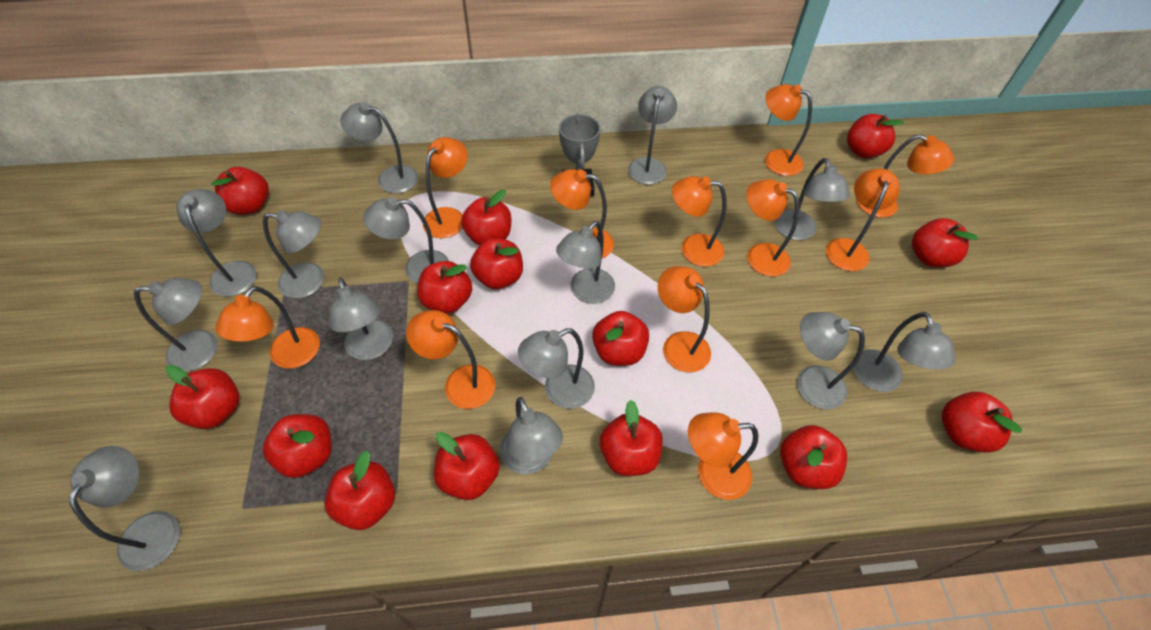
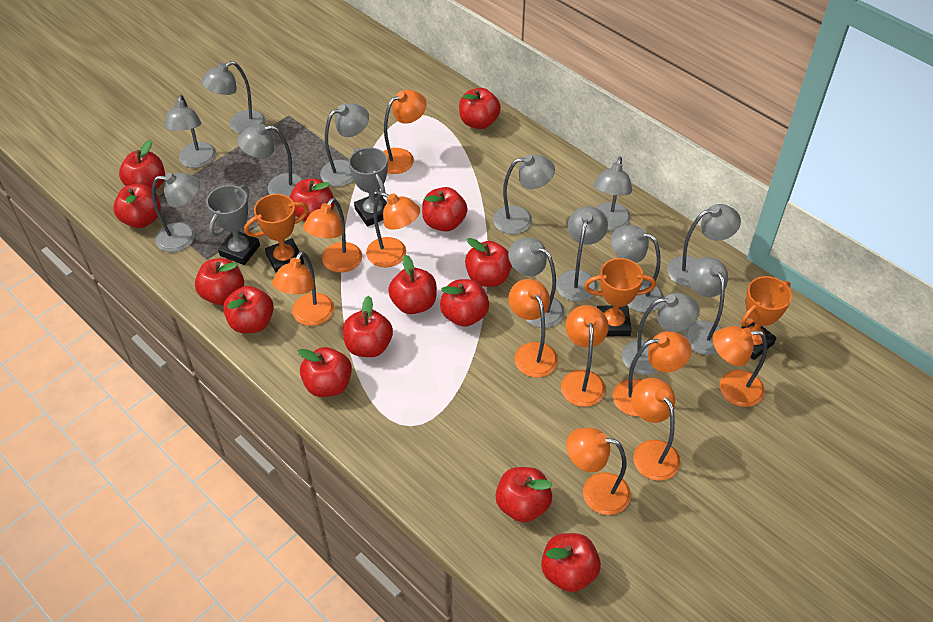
grey lamp: 14 -> 13
grey trophy: 1 -> 2
orange lamp: 11 -> 10
orange trophy: 0 -> 3

